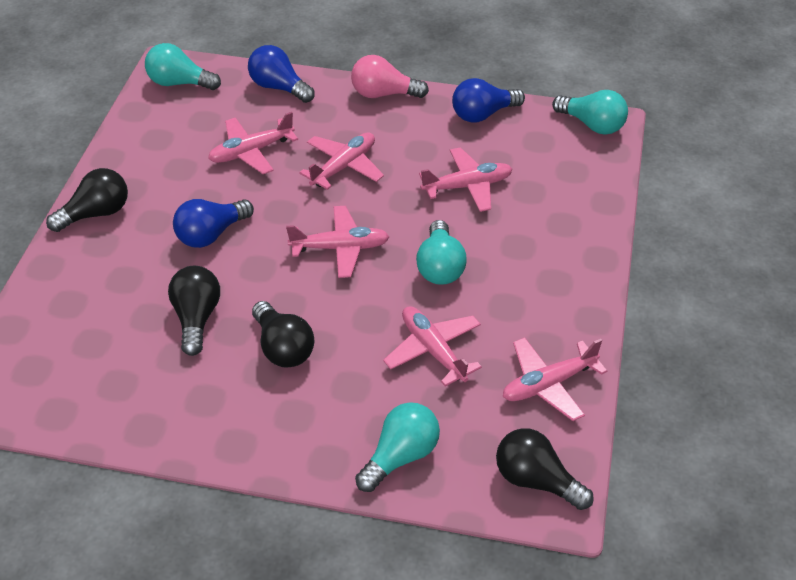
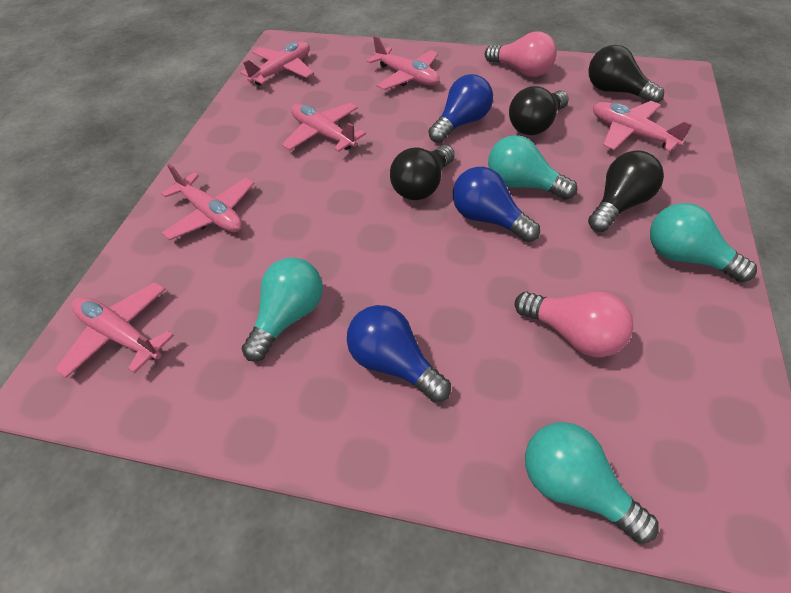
pink light bulb: 1 -> 2

